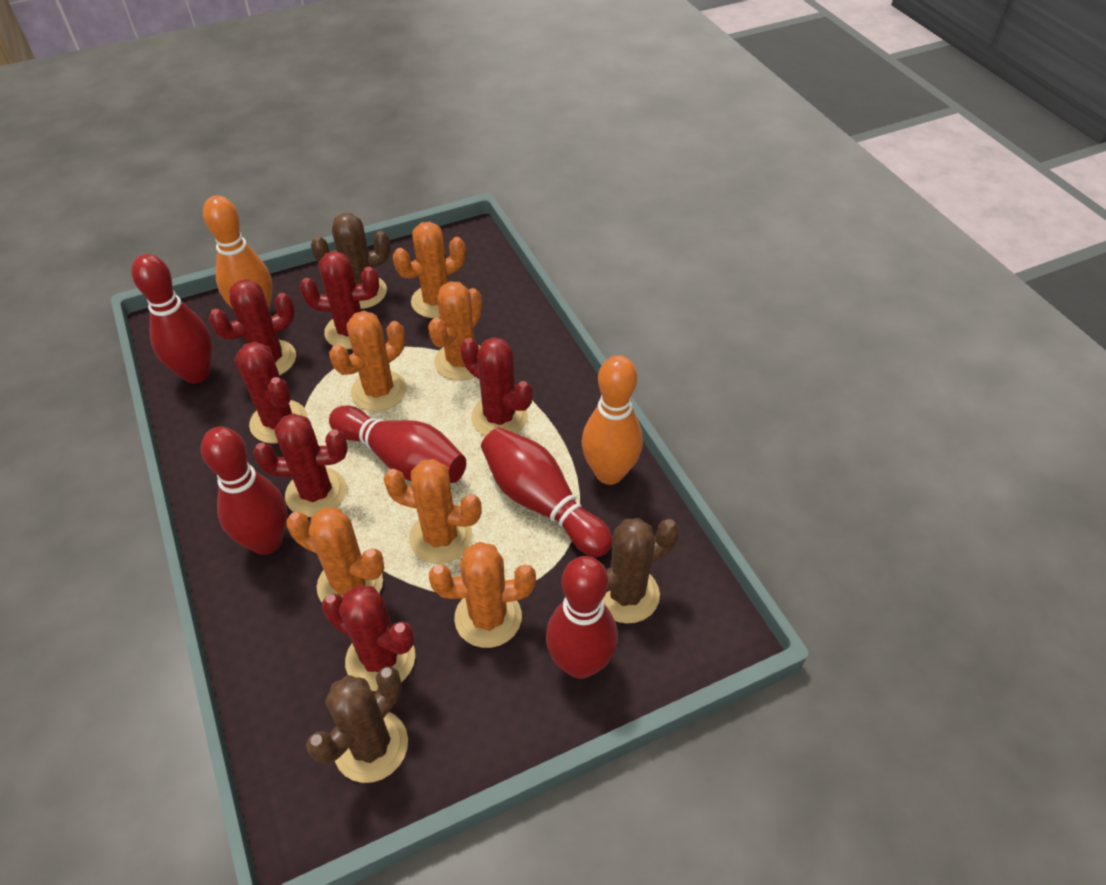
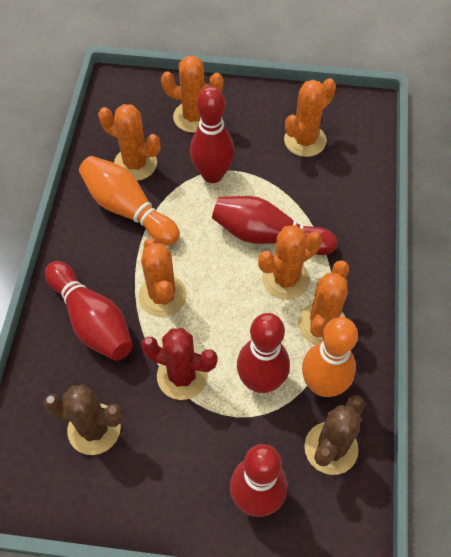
brown cactus: 3 -> 2
red cactus: 6 -> 1

